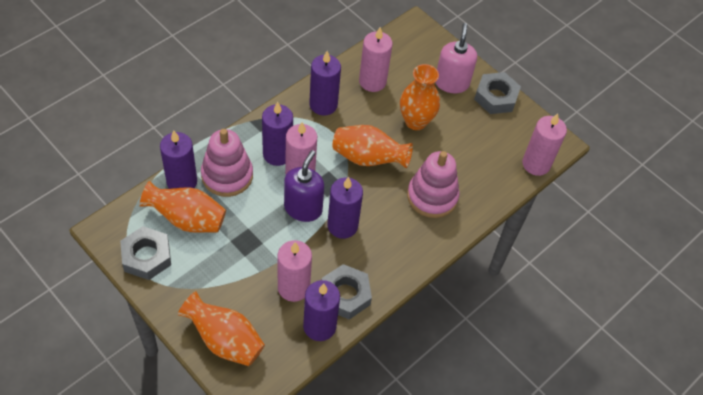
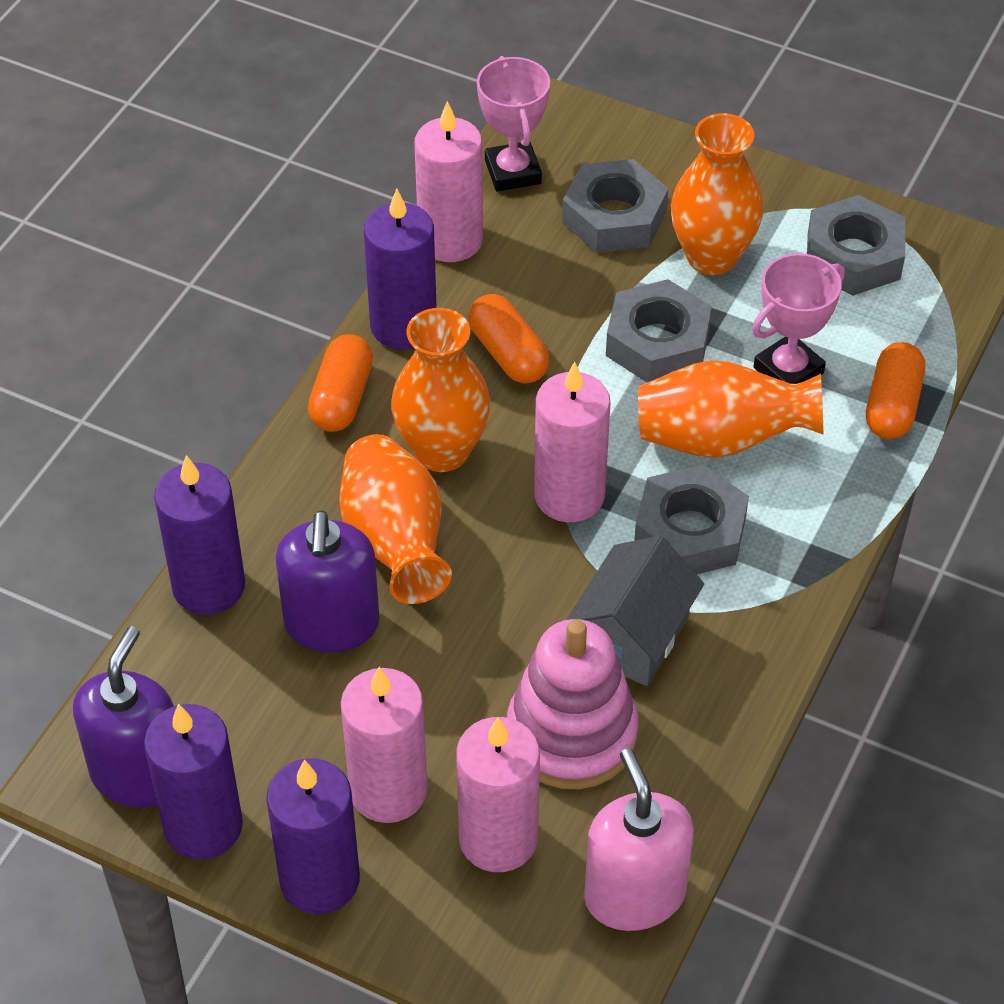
grey house: 0 -> 1
grey nut: 3 -> 4
orange capsule: 0 -> 3
pink stacking toy: 2 -> 1
pink trophy: 0 -> 2
purple candle: 5 -> 4
purple soap dispenser: 1 -> 2

